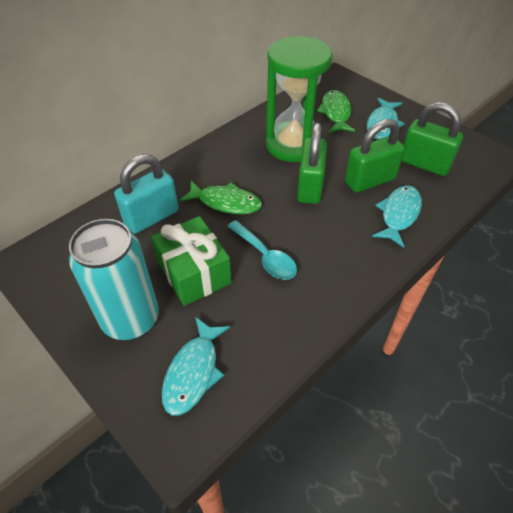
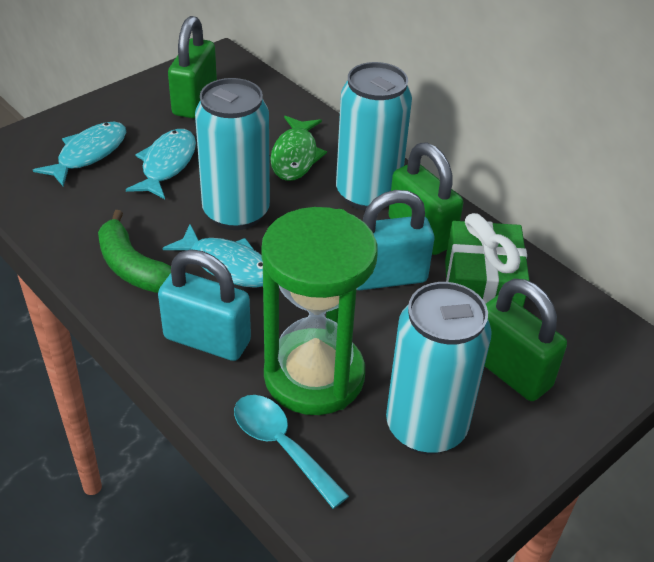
green banana: 0 -> 1
green fish: 2 -> 1
turquoise can: 1 -> 3
turquoise padlock: 1 -> 2

